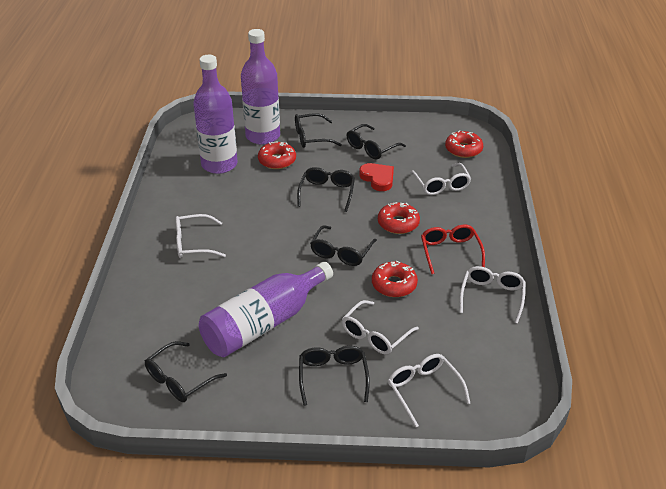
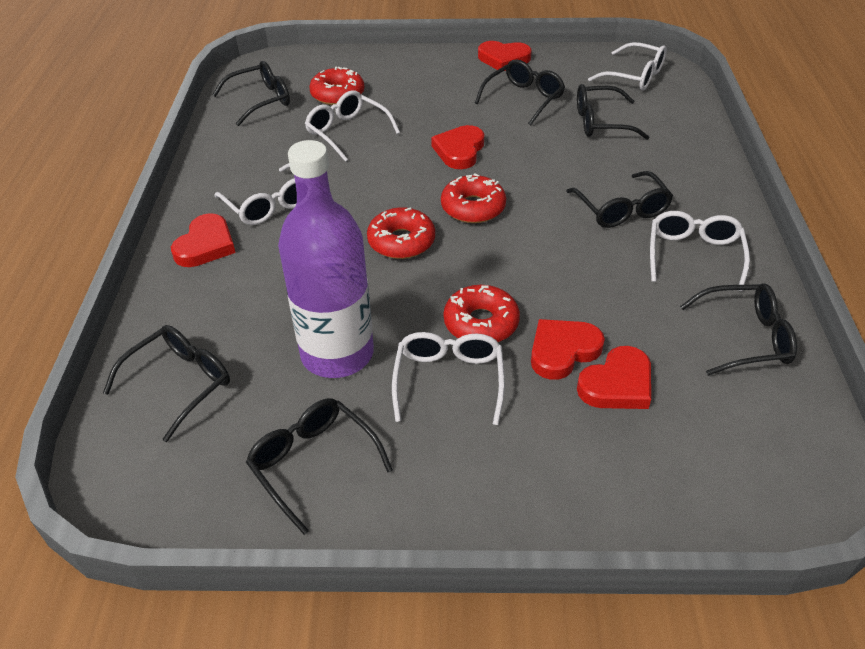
black glasses: 6 -> 7
purple bottle: 3 -> 1
red glasses: 1 -> 0
red heart: 1 -> 5

